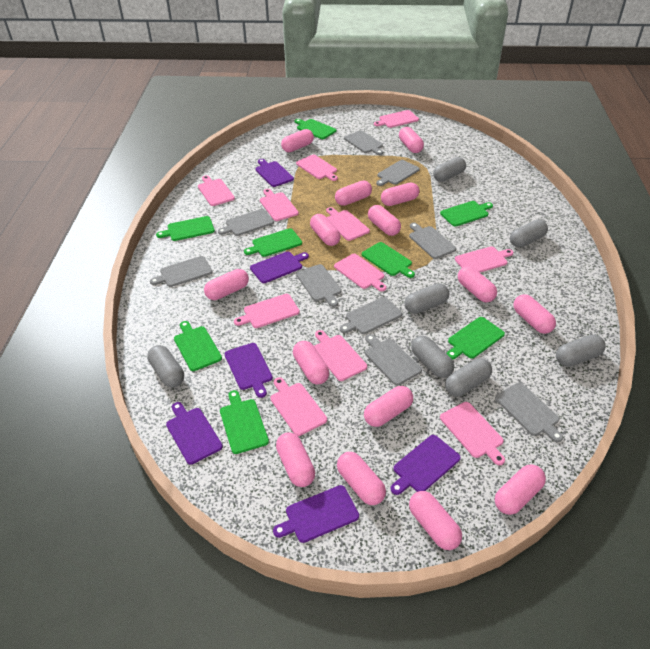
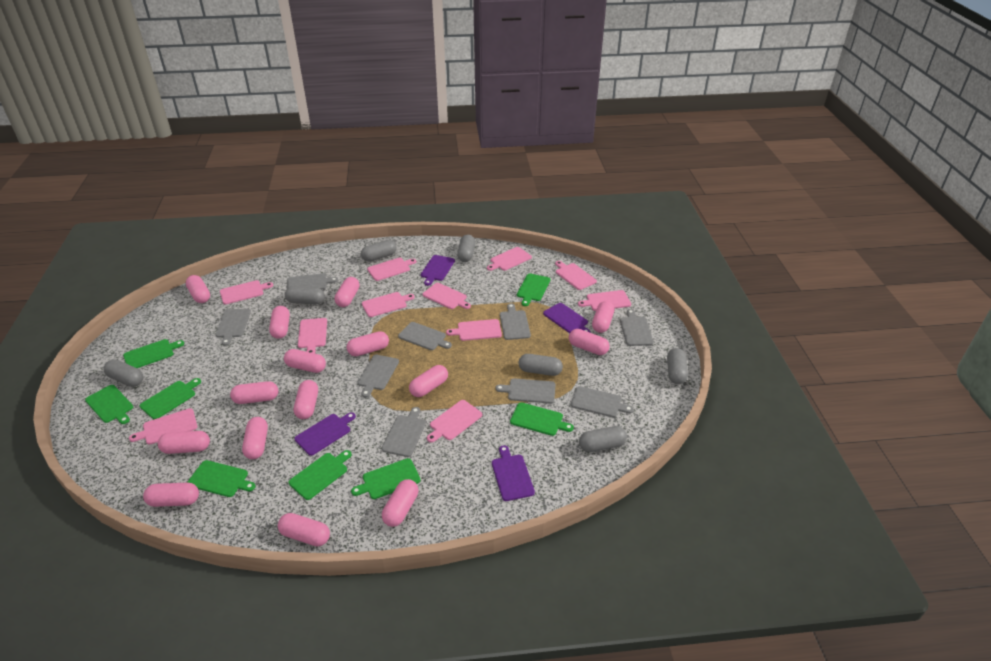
purple cutting board: 6 -> 4

